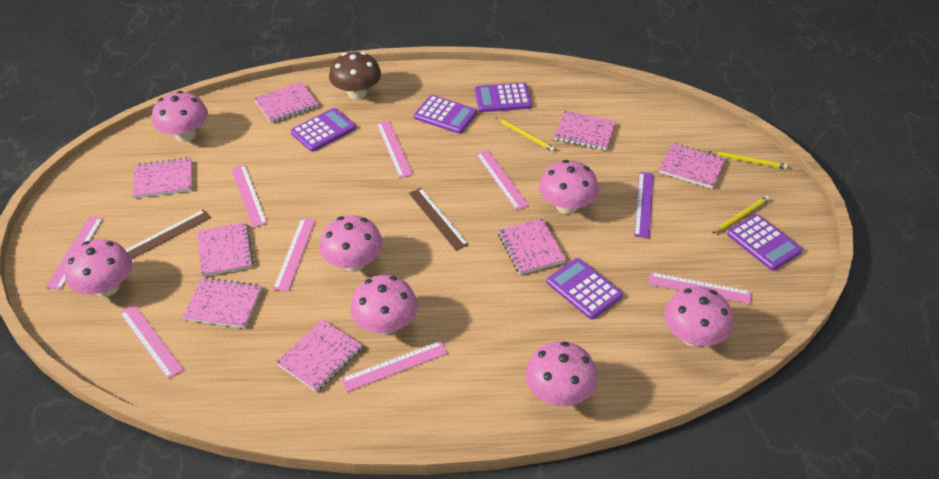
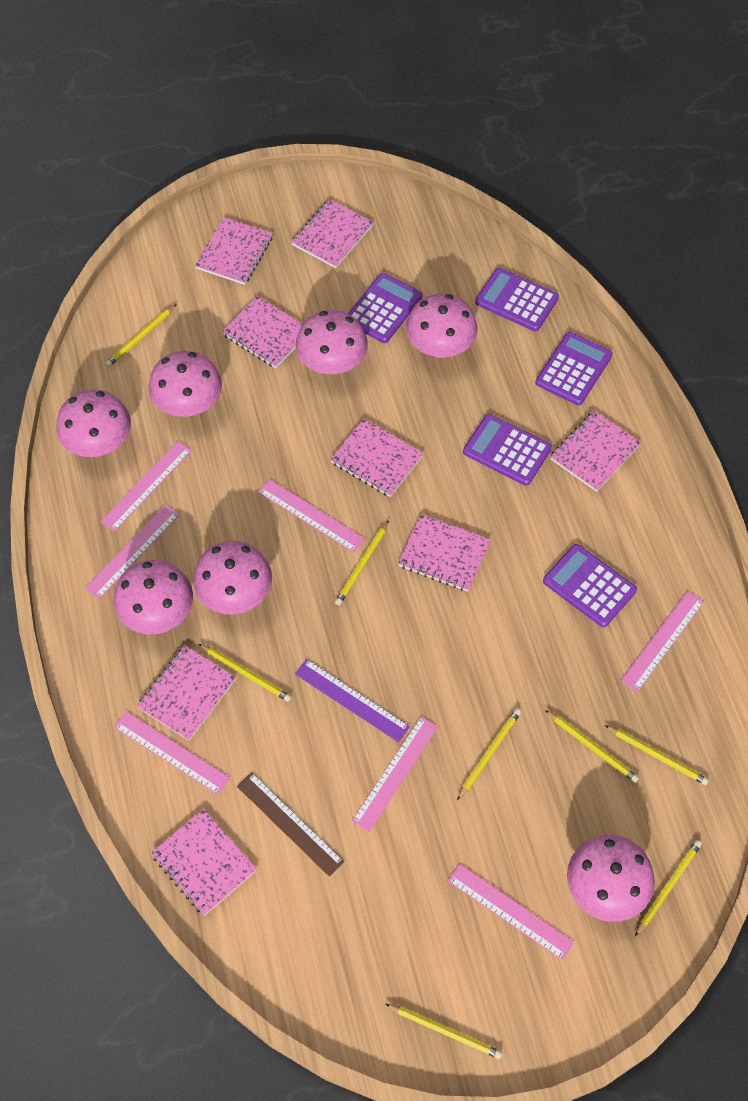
brown mushroom: 1 -> 0
brown ruler: 2 -> 1
pink ruler: 8 -> 7
yellow pencil: 3 -> 8

